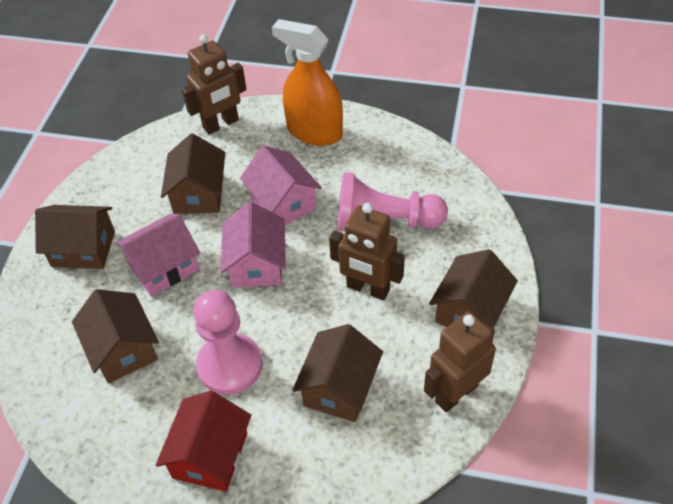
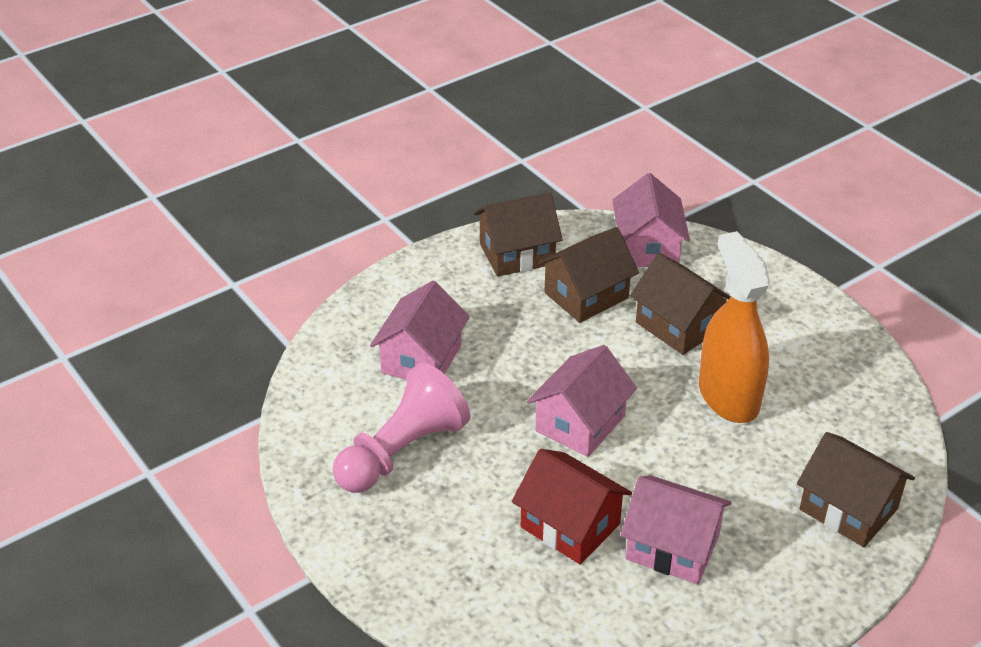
brown house: 5 -> 4
brown robot: 3 -> 0
pink house: 3 -> 4
pink pawn: 2 -> 1

